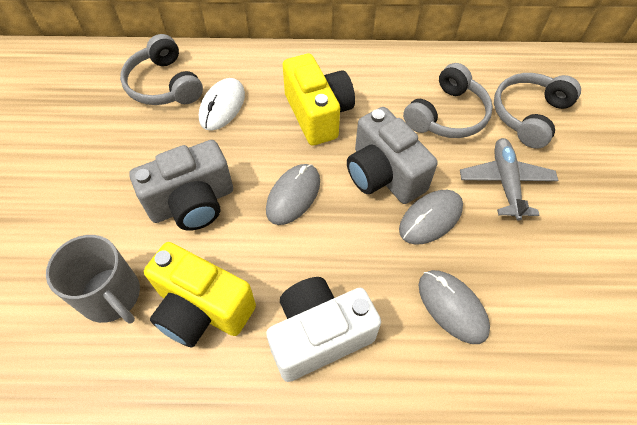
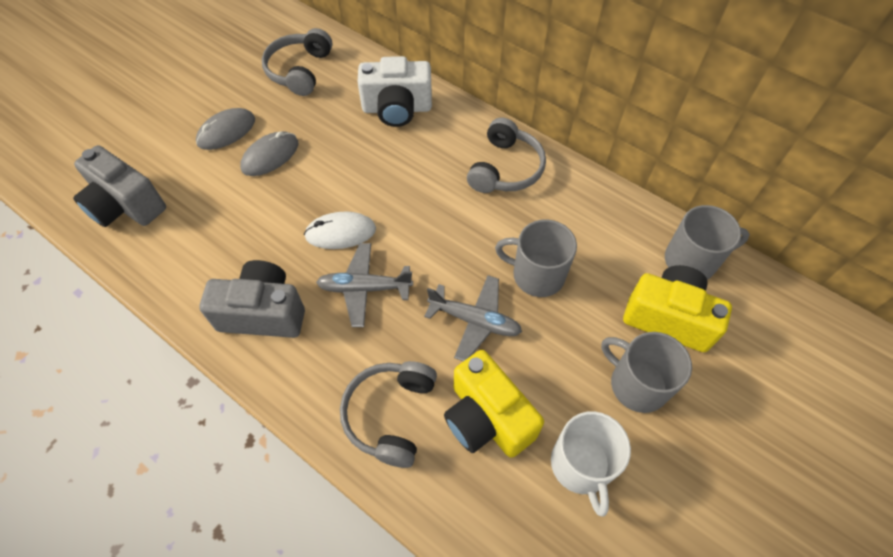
grey mouse: 3 -> 2
grey mug: 1 -> 3
grey plane: 1 -> 2
white mug: 0 -> 1

